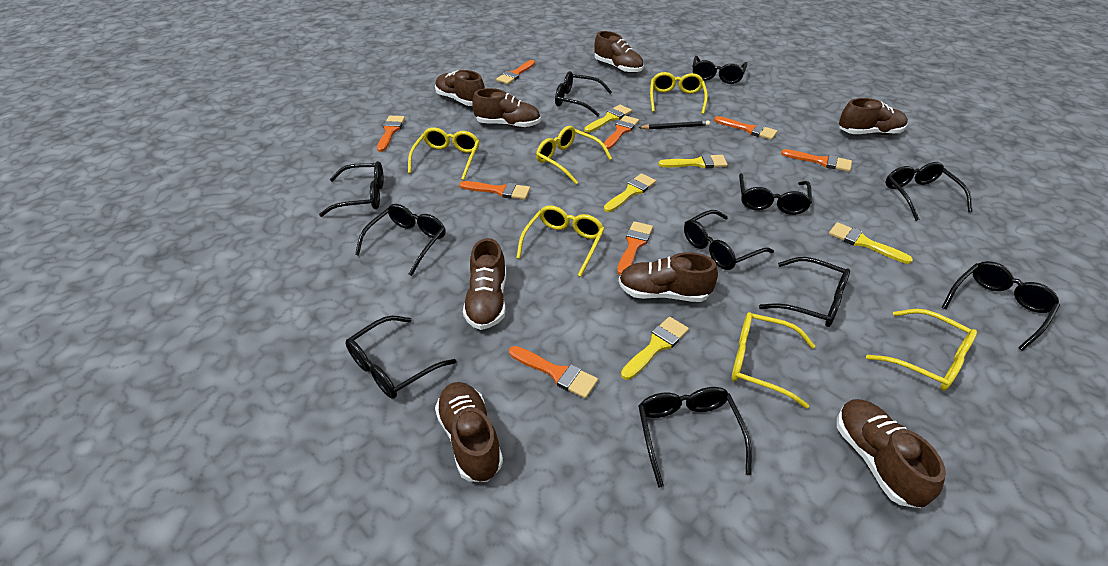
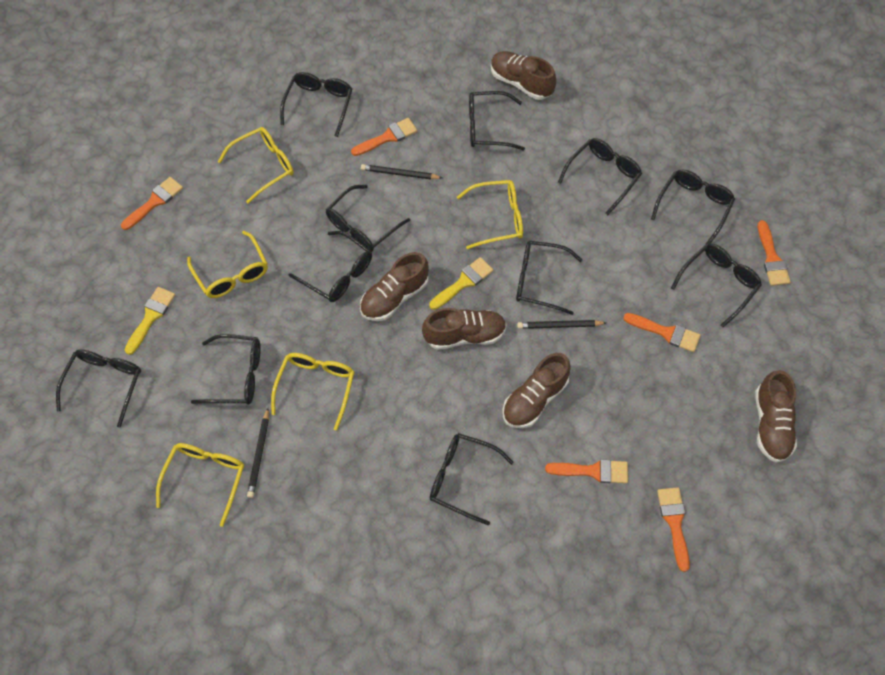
black pencil: 1 -> 3
brown shoe: 8 -> 5
orange brush: 8 -> 6
yellow brush: 5 -> 2
yellow glasses: 6 -> 5

